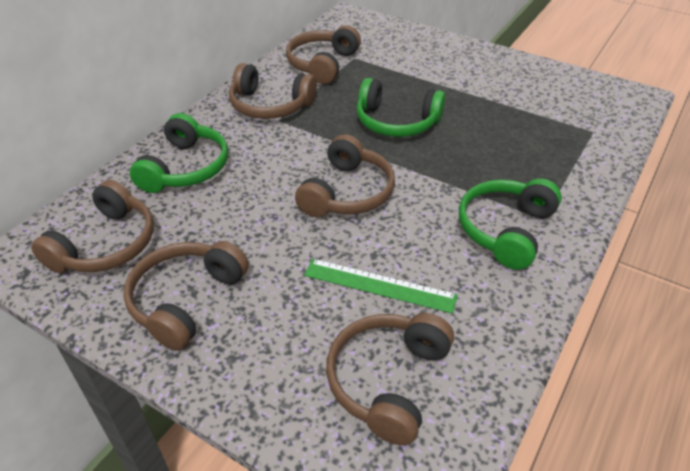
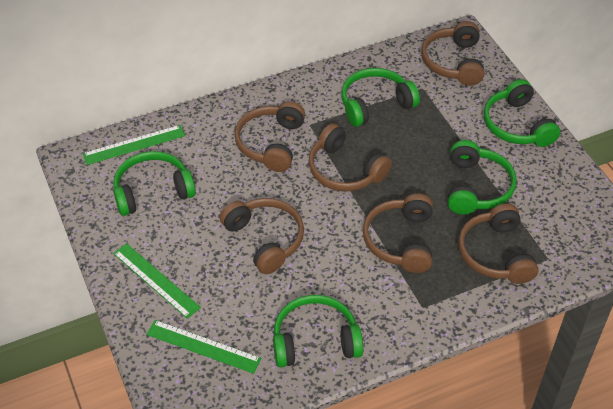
green headphones: 3 -> 5
green ruler: 1 -> 3

